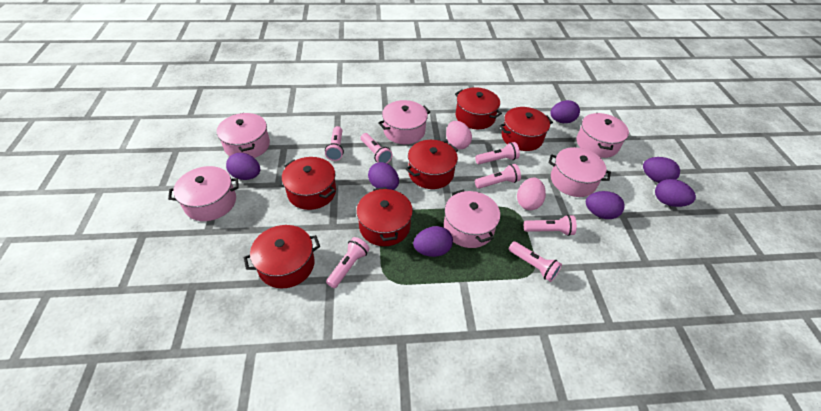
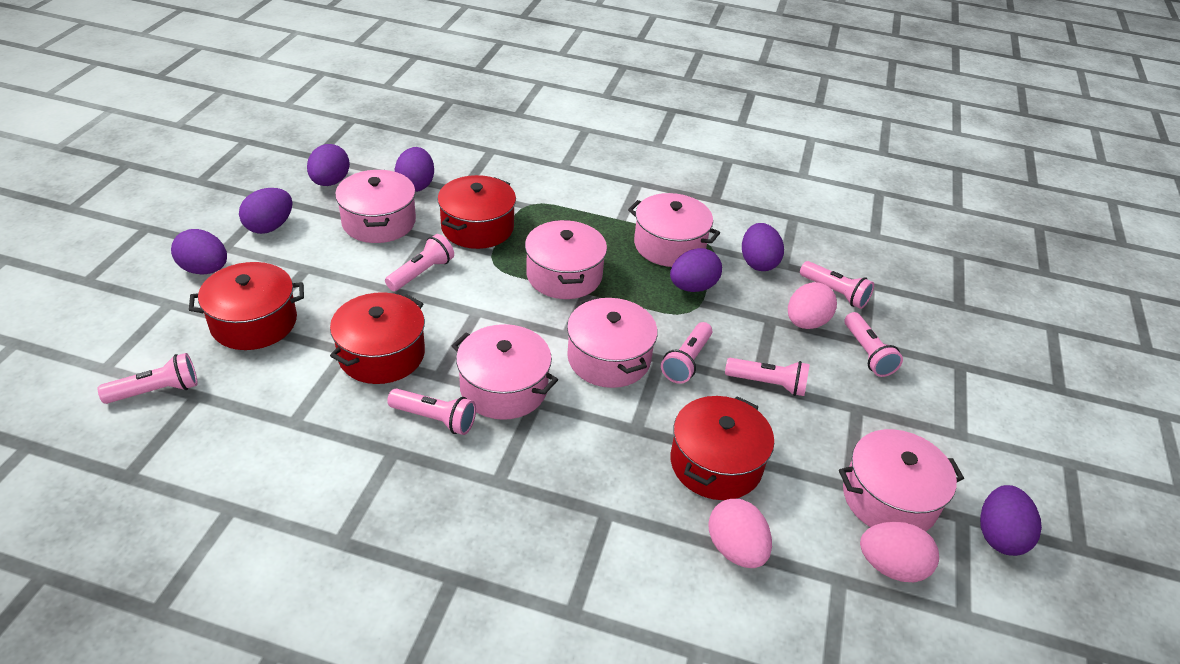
pink egg: 2 -> 3
red pot: 6 -> 4

